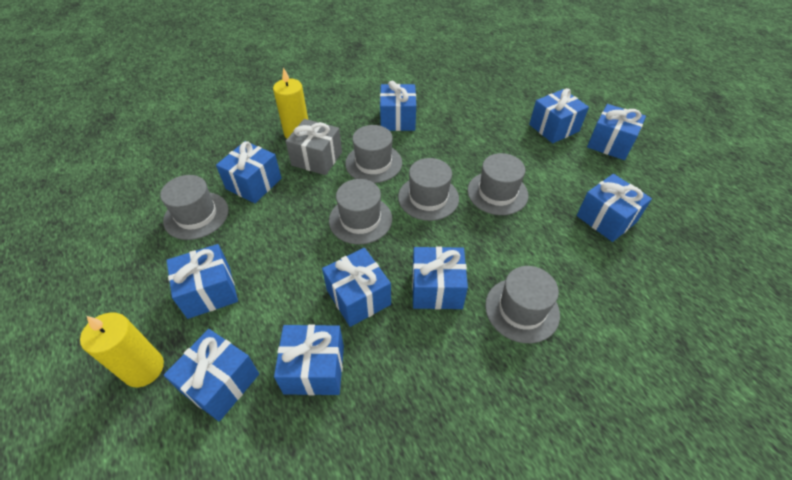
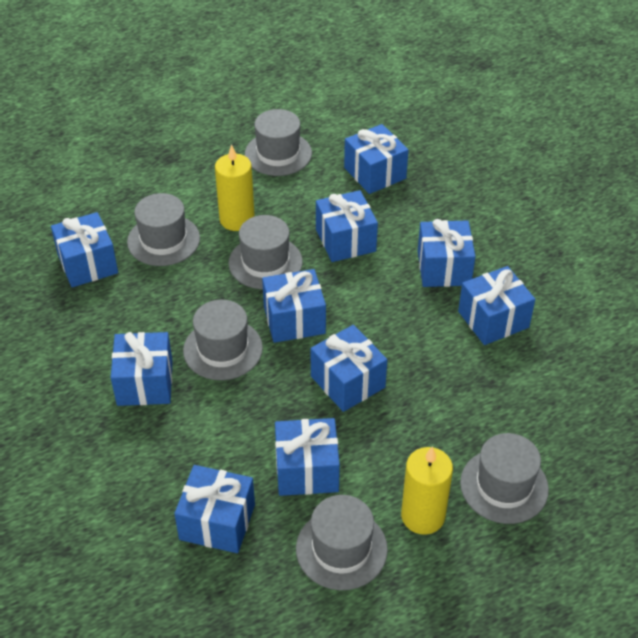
grey gift: 1 -> 0

